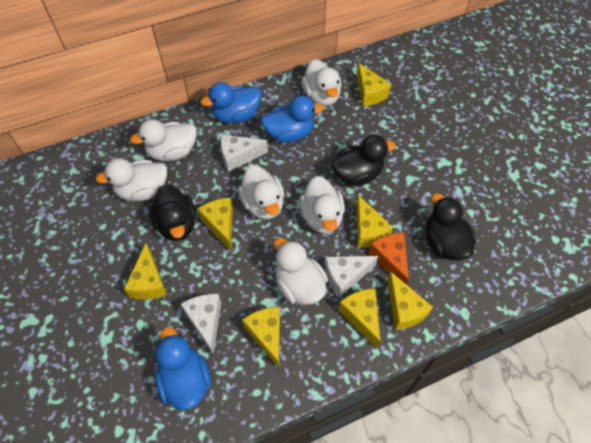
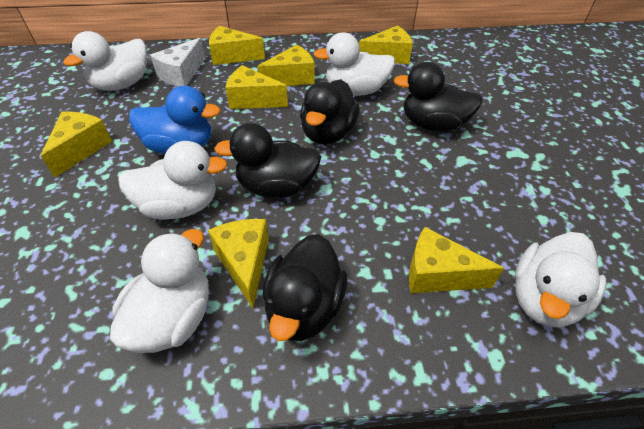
black duck: 3 -> 4
blue duck: 3 -> 1
orange cheese: 1 -> 0
white cheese: 3 -> 1
white duck: 6 -> 5

